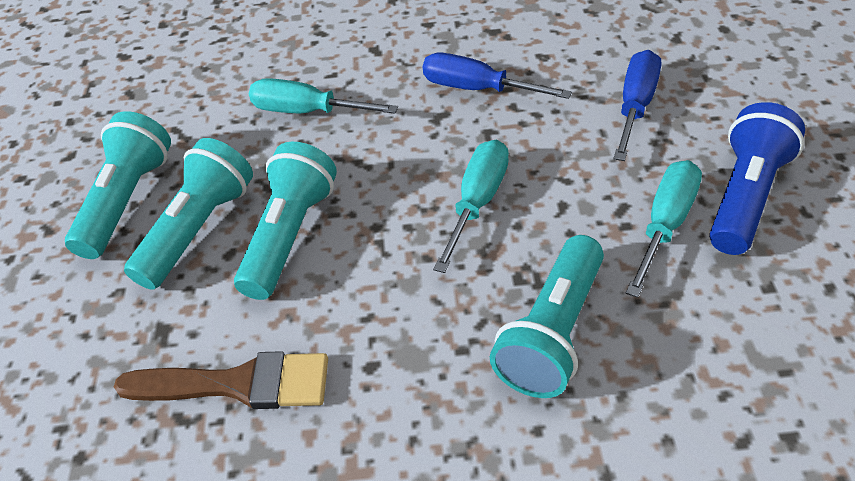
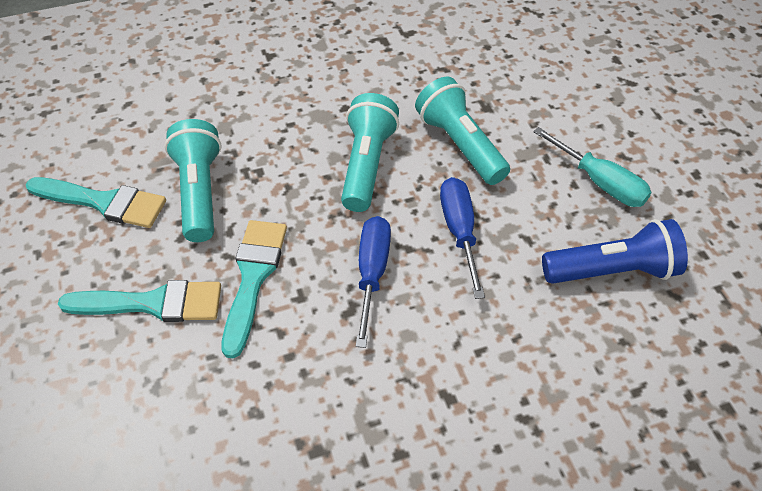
brown brush: 1 -> 0
turquoise brush: 0 -> 3
turquoise flashlight: 4 -> 3
turquoise screwdriver: 3 -> 1

